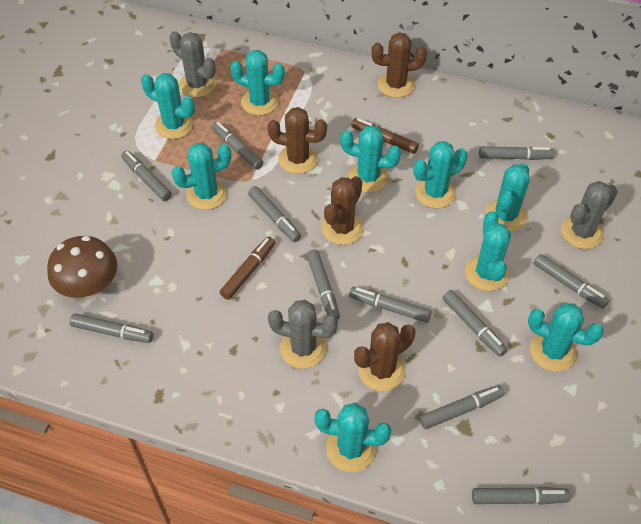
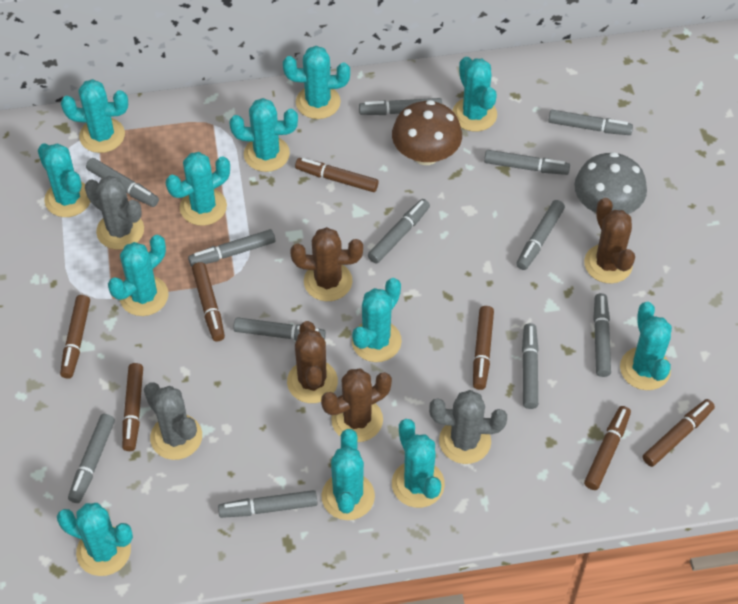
brown marker: 2 -> 7
grey marker: 11 -> 12
grey mushroom: 0 -> 1
turquoise cactus: 9 -> 12

